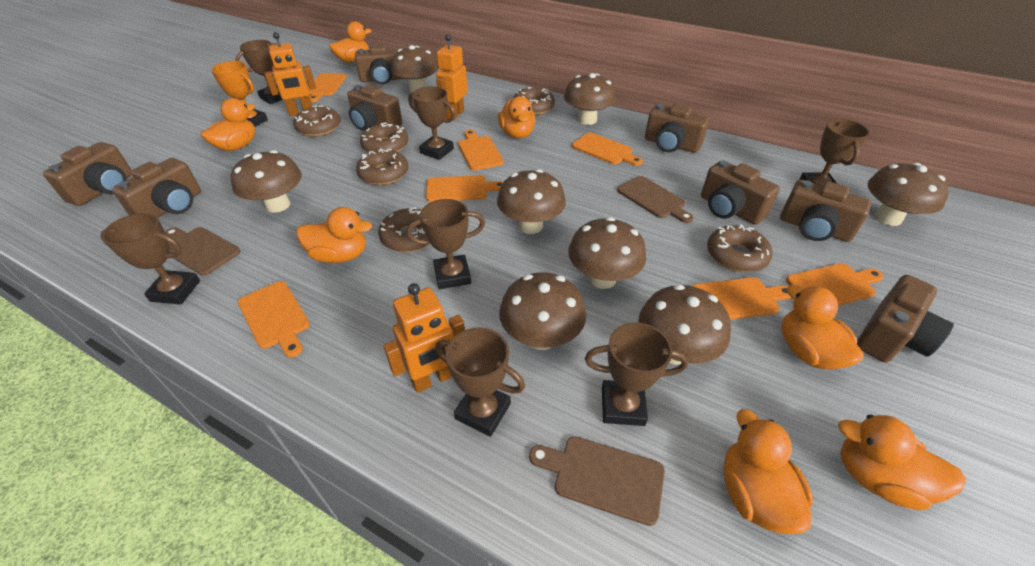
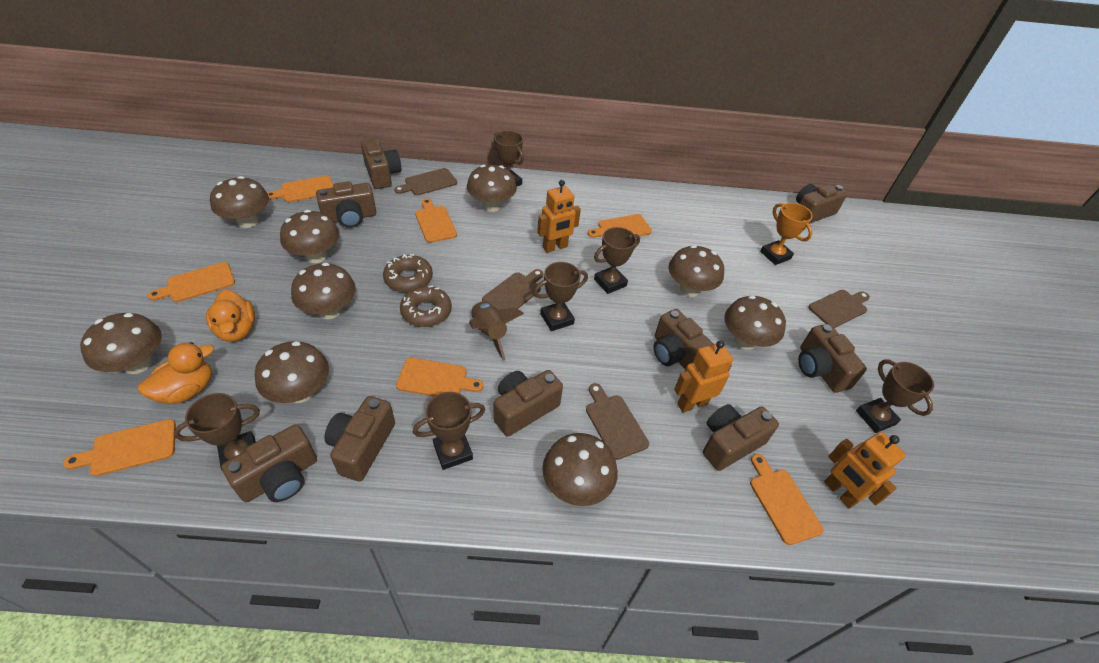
brown camera: 8 -> 9
brown cutting board: 3 -> 4
brown donut: 6 -> 2
brown mushroom: 8 -> 9
brown rocket: 0 -> 1
brown trophy: 7 -> 6
orange duck: 7 -> 2

